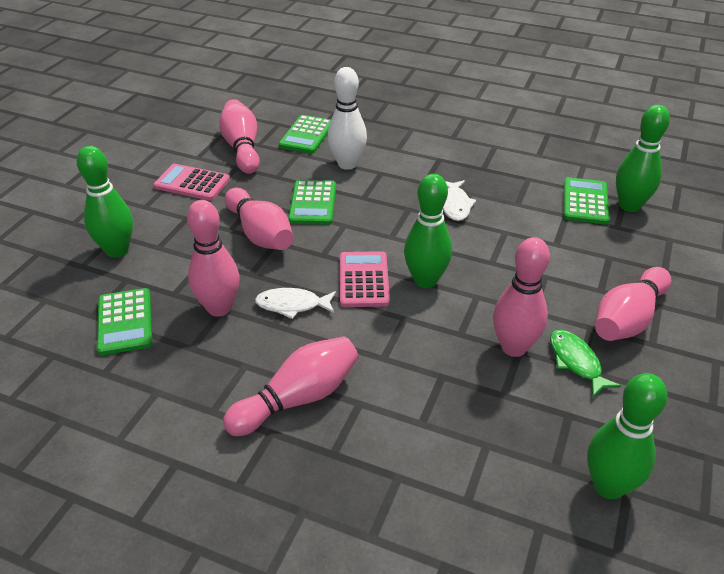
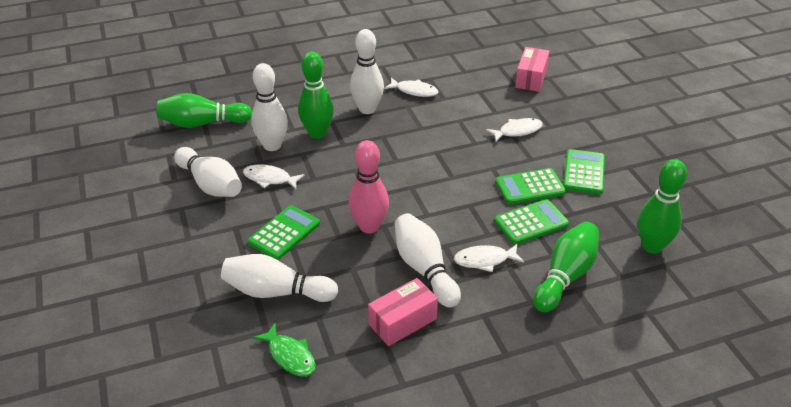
pink bowling pin: 6 -> 1
pink box: 0 -> 2
pink calculator: 2 -> 0
white bowling pin: 1 -> 5
white fish: 2 -> 4

